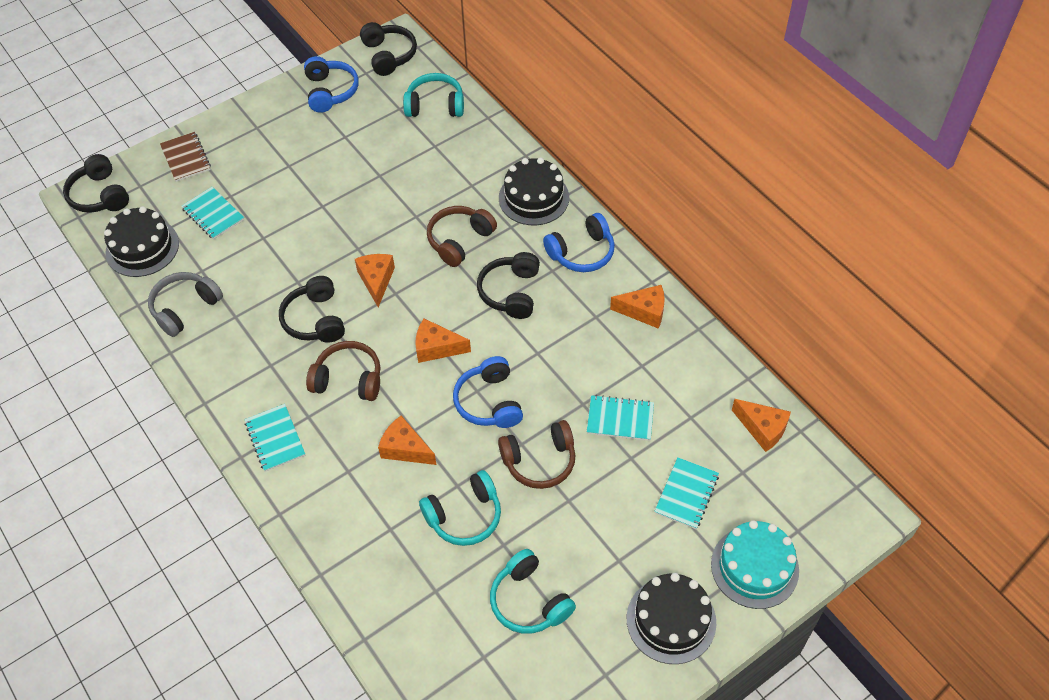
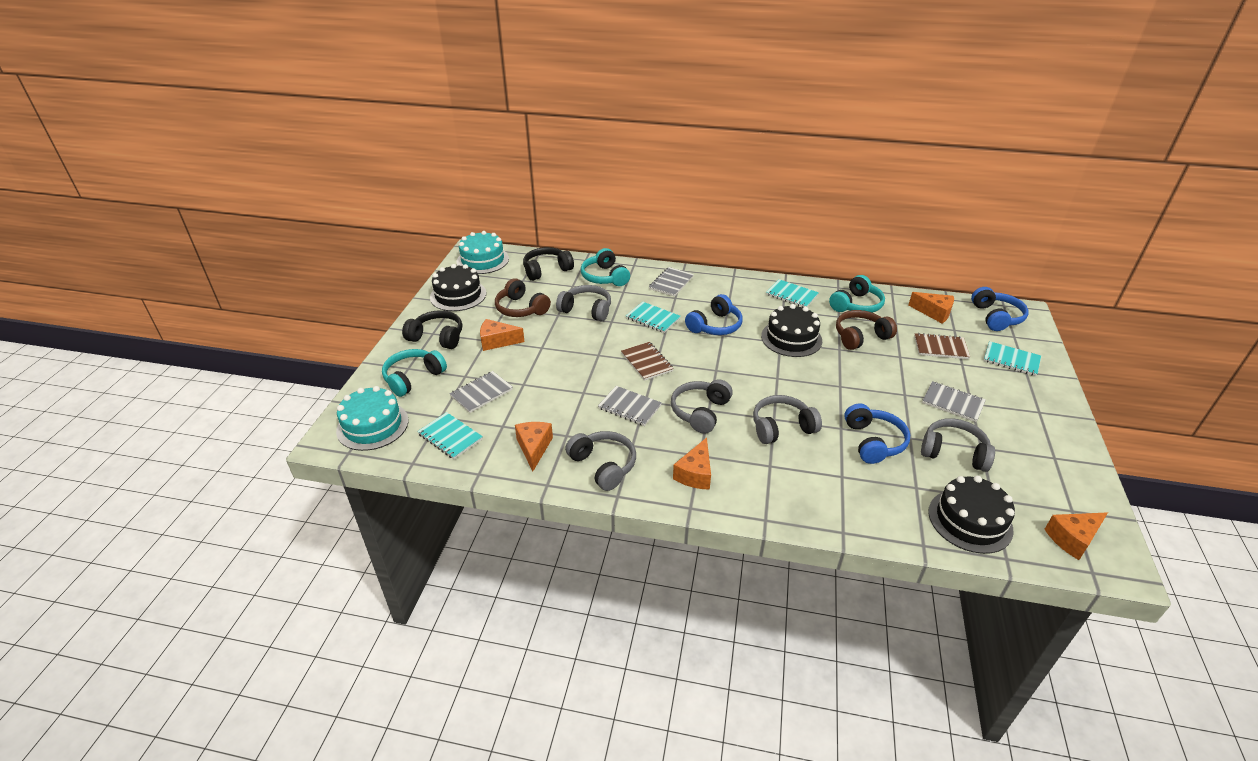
black headphones: 4 -> 2
brown headphones: 3 -> 2
brown notebook: 1 -> 2
grey headphones: 1 -> 5
grey notebook: 0 -> 4
turquoise cake: 1 -> 2

